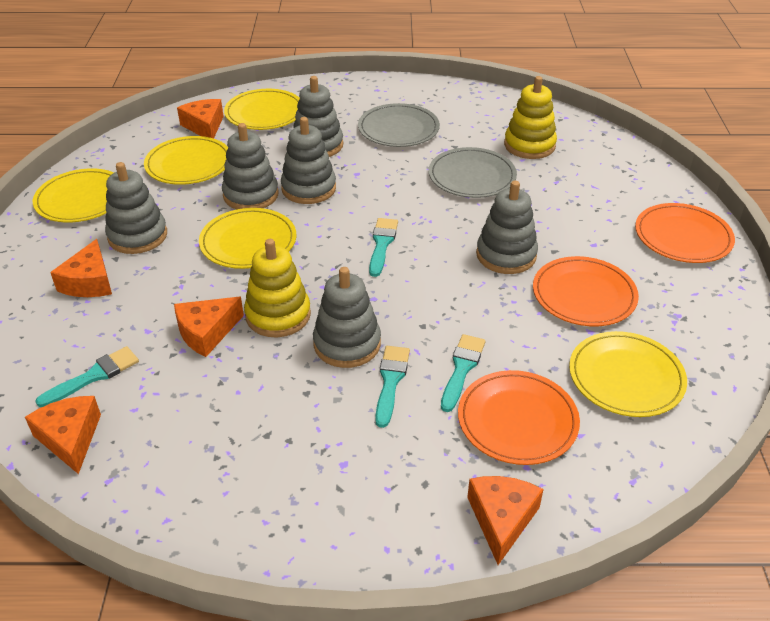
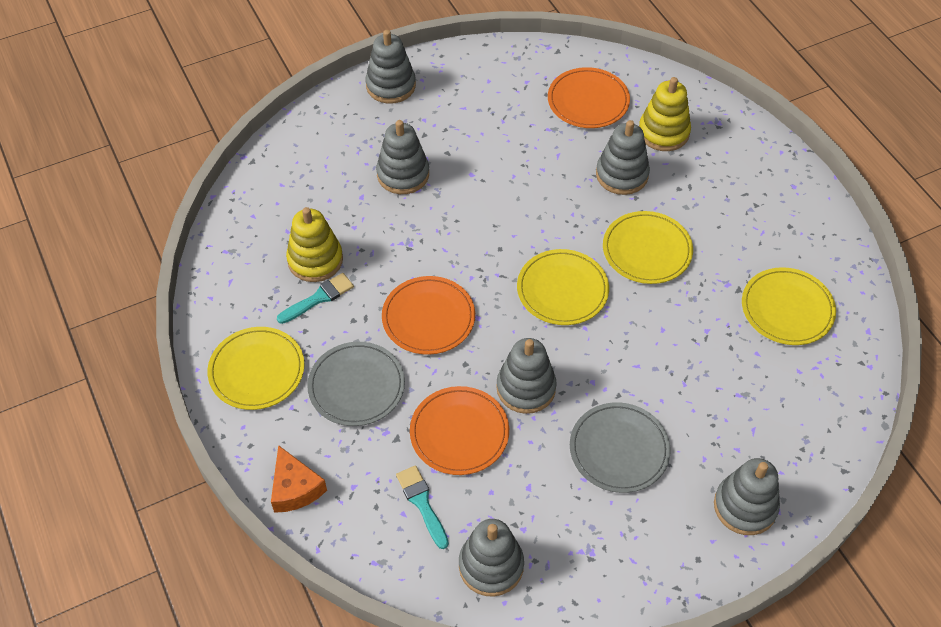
orange cheese: 5 -> 1
turquoise brush: 4 -> 2
yellow plate: 5 -> 4

